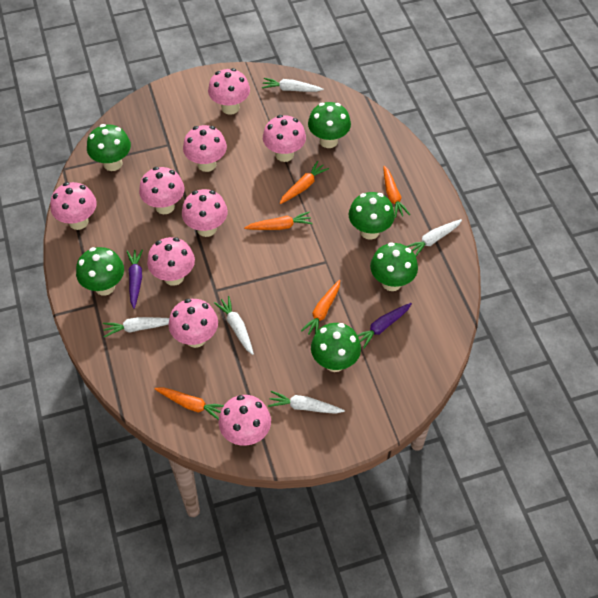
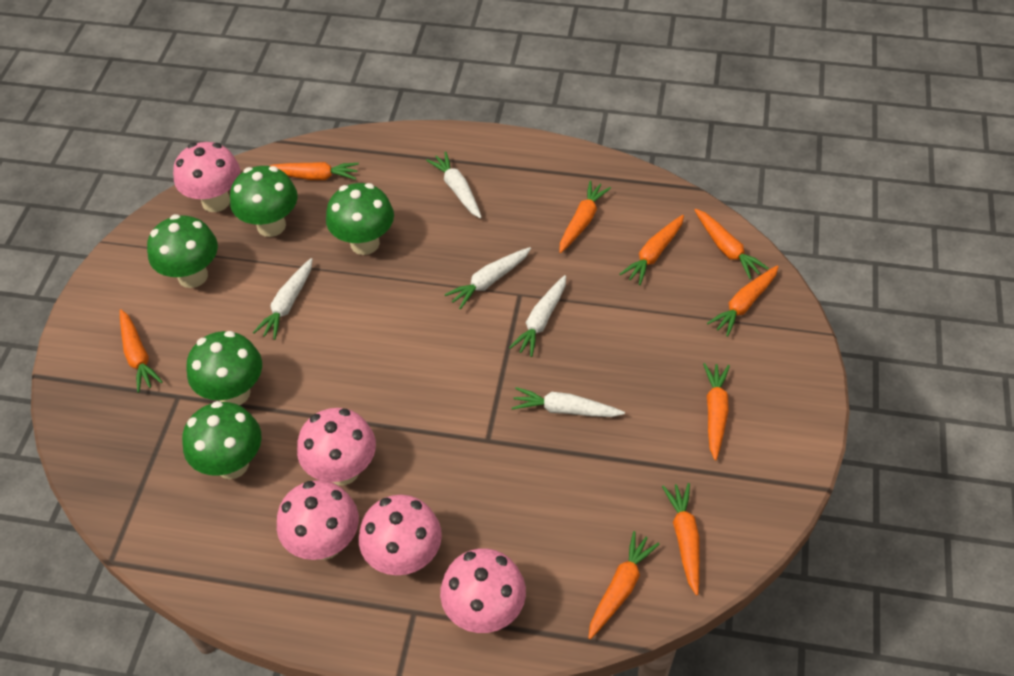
green mushroom: 6 -> 5
orange carrot: 5 -> 9
pink mushroom: 9 -> 5
purple carrot: 2 -> 0

